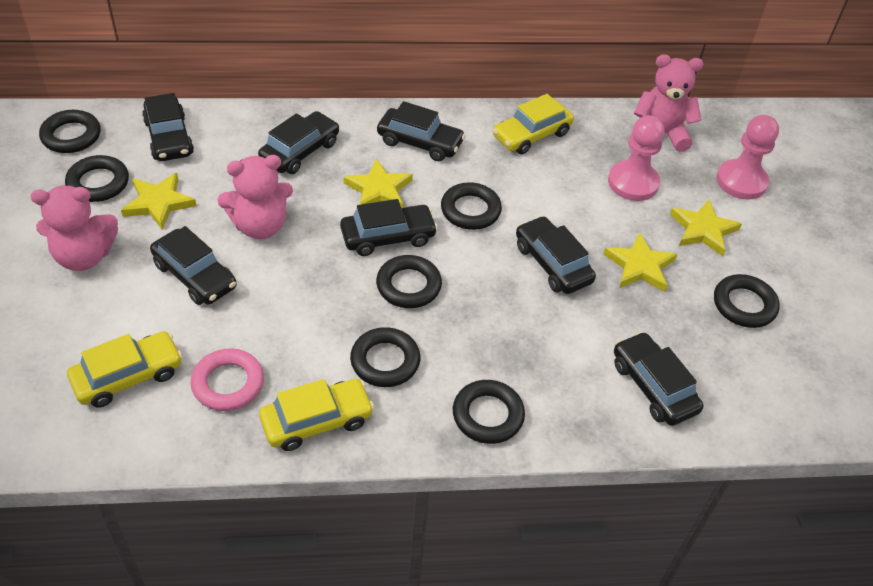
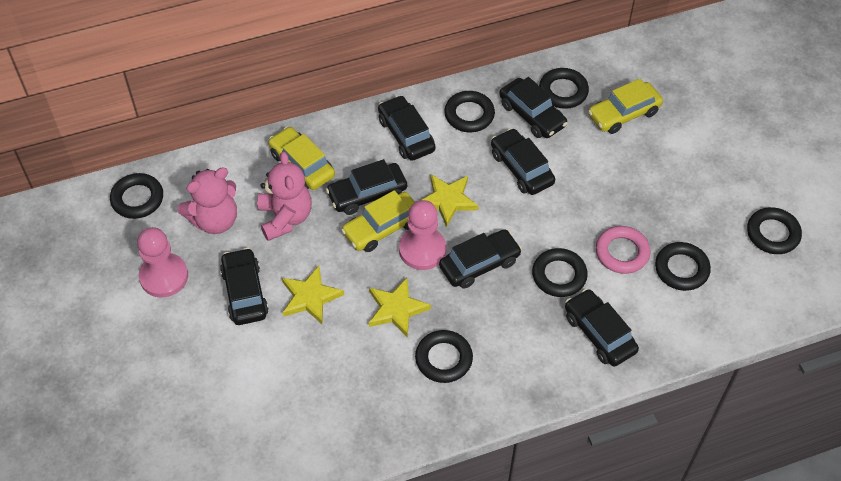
pink teddy bear: 3 -> 2
yellow star: 4 -> 3

